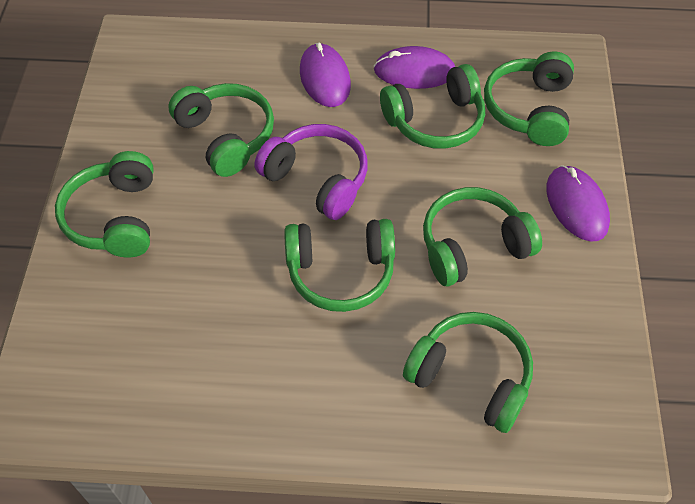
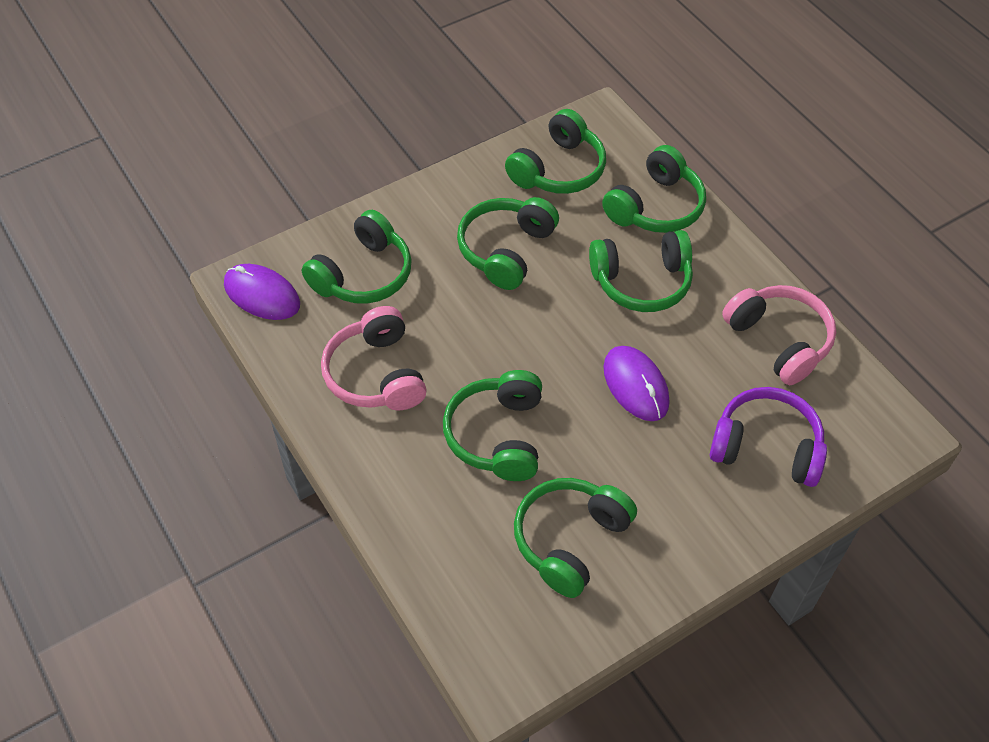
pink headphones: 0 -> 2
purple mouse: 3 -> 2

